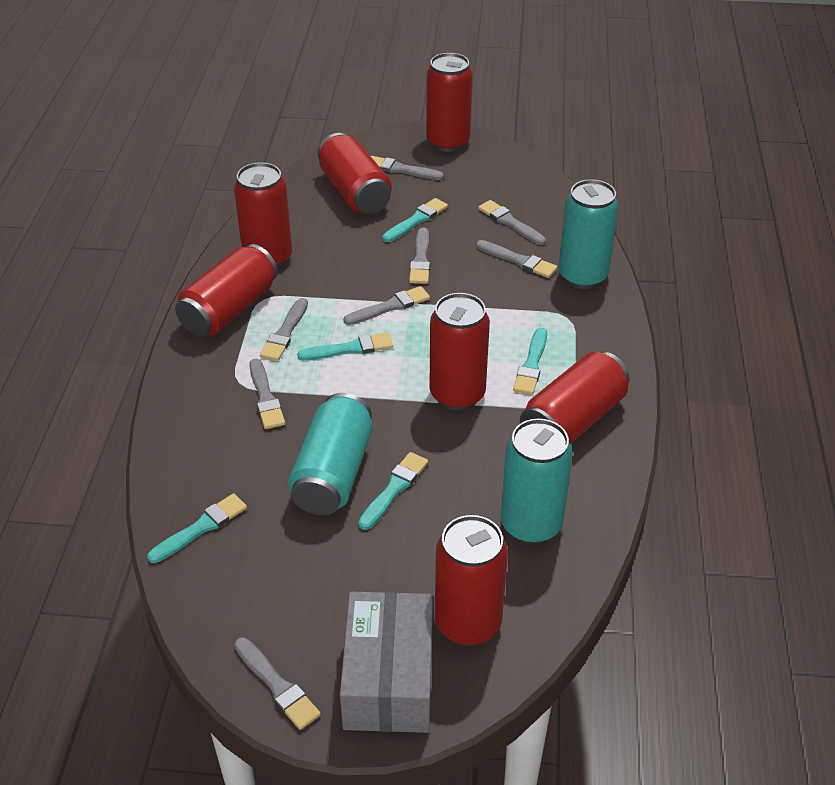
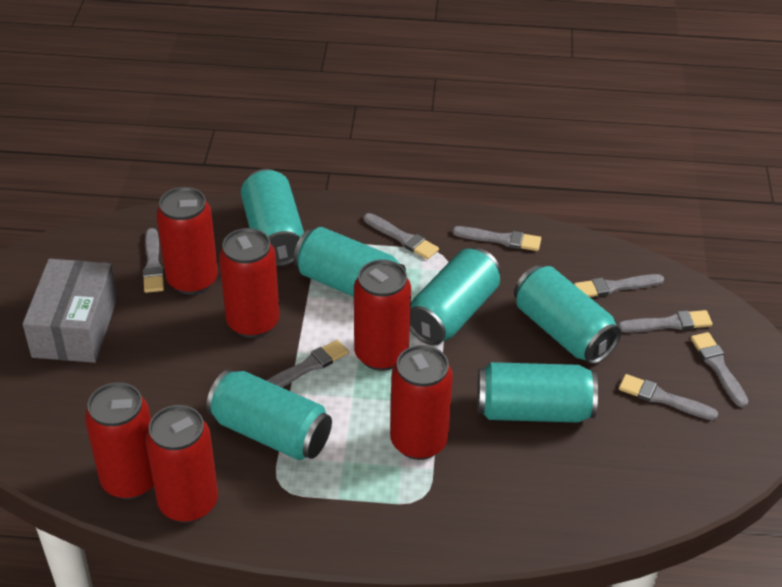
red can: 7 -> 6
turquoise brush: 5 -> 0
turquoise can: 3 -> 6

